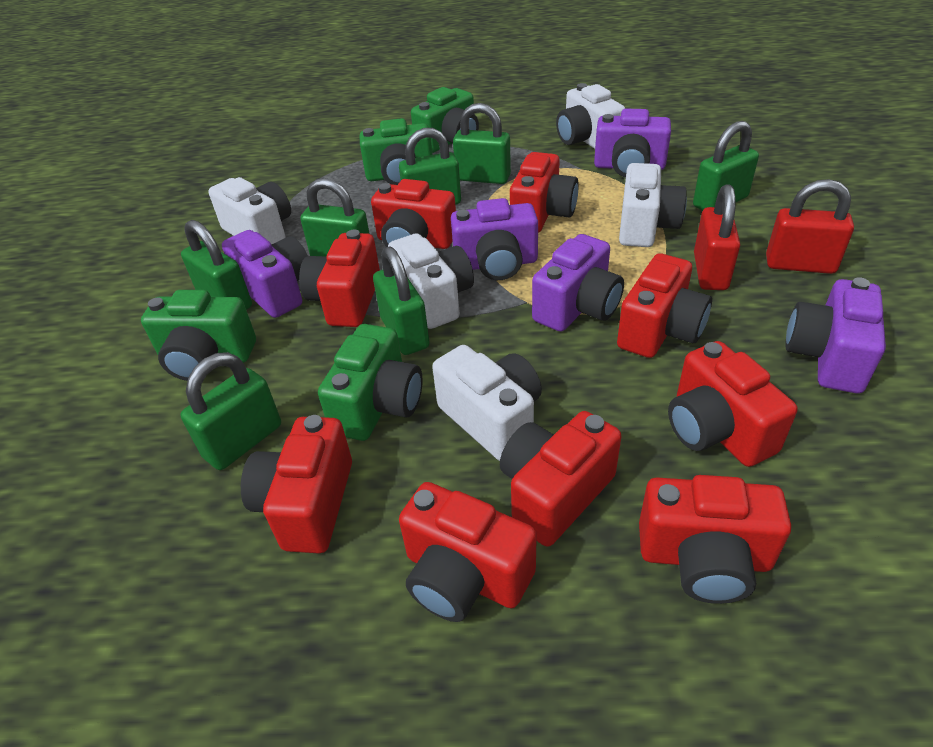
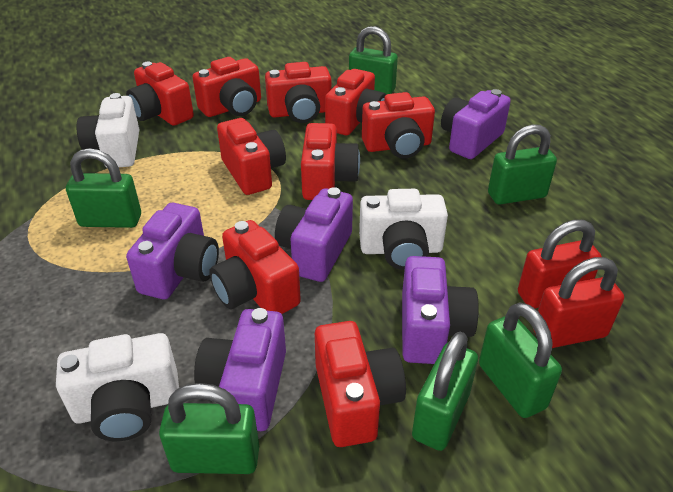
green camera: 4 -> 0
green padlock: 7 -> 6
white camera: 5 -> 3

